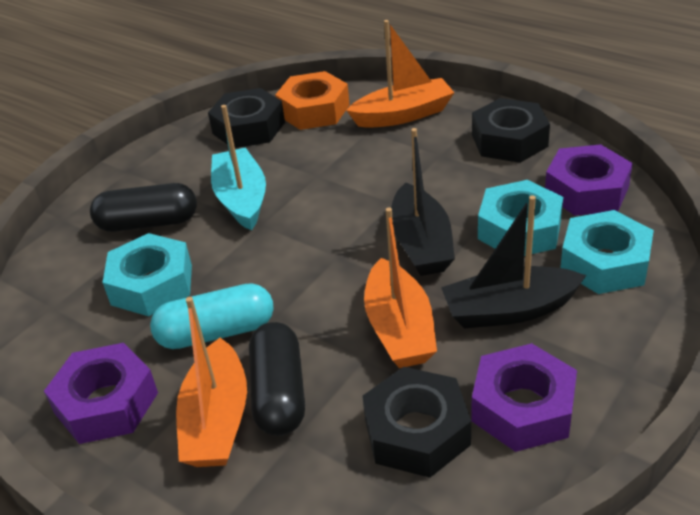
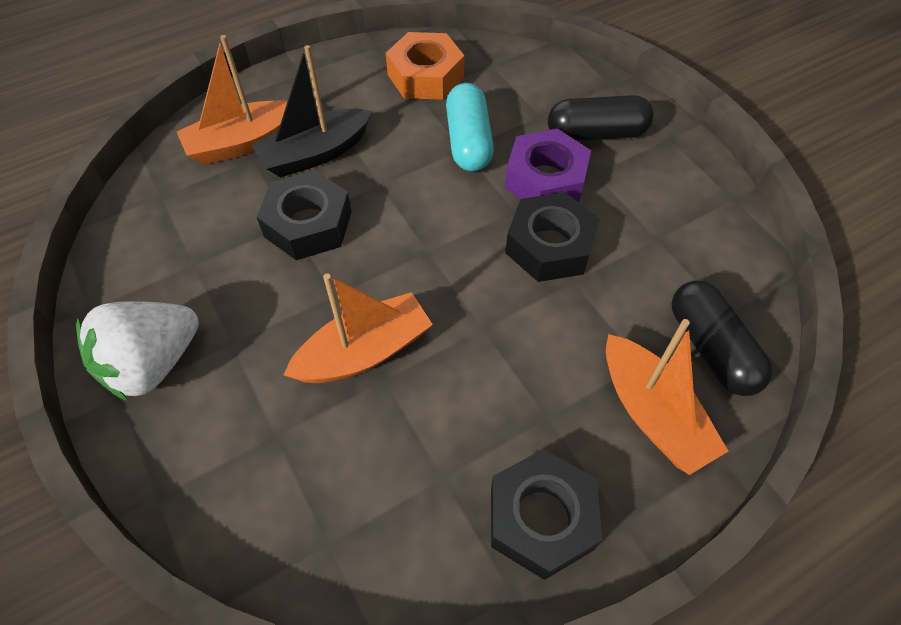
black boat: 2 -> 1
purple nut: 3 -> 1
turquoise boat: 1 -> 0
turquoise nut: 3 -> 0
white strawberry: 0 -> 1

